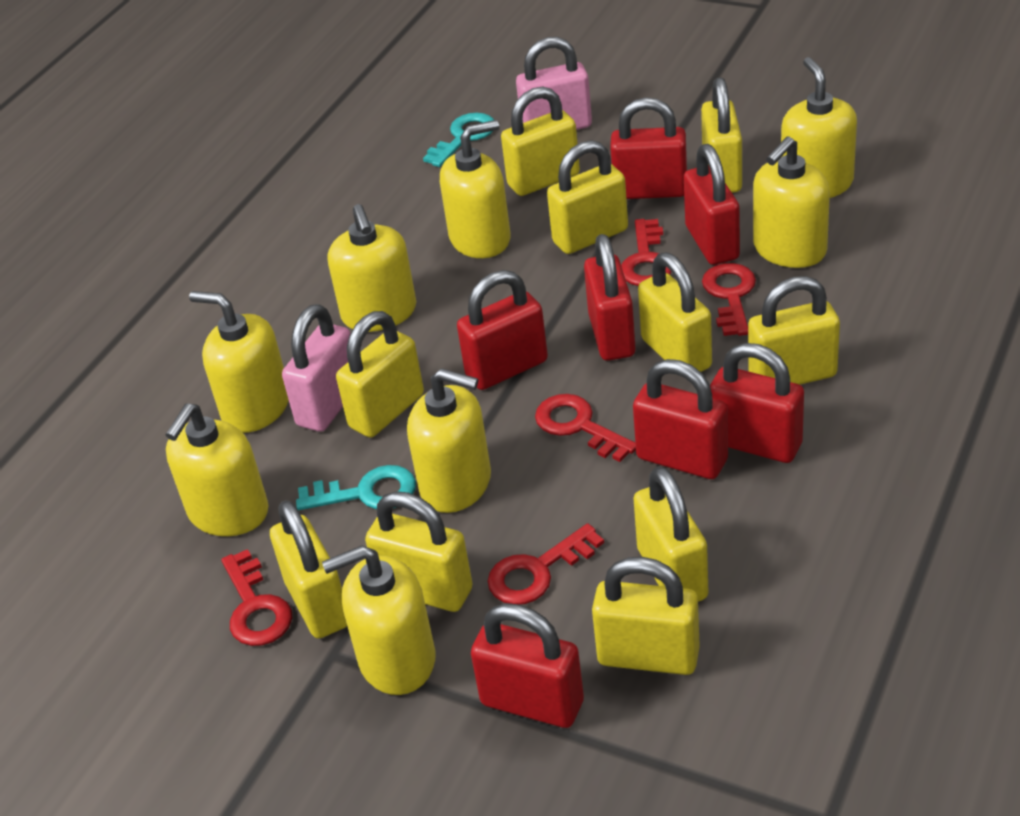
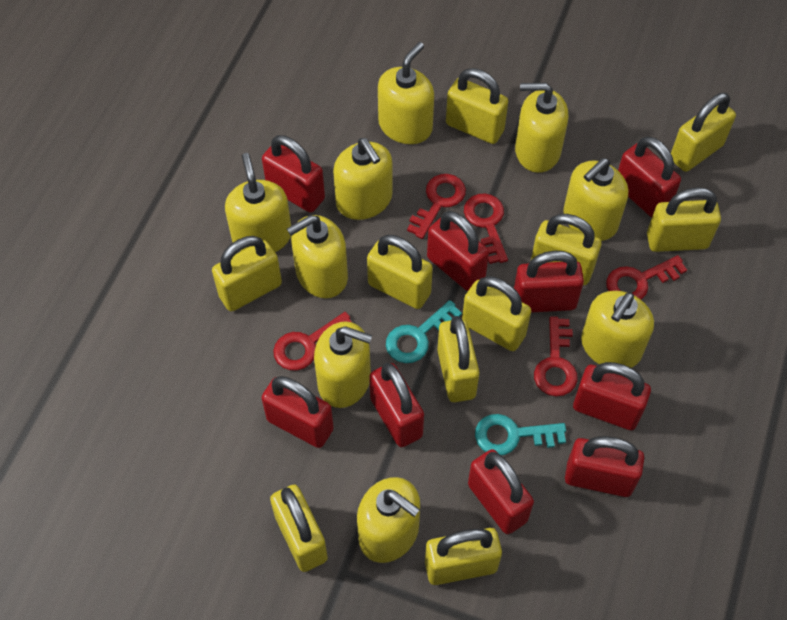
pink padlock: 2 -> 0
red padlock: 7 -> 9
yellow soap dispenser: 8 -> 9

